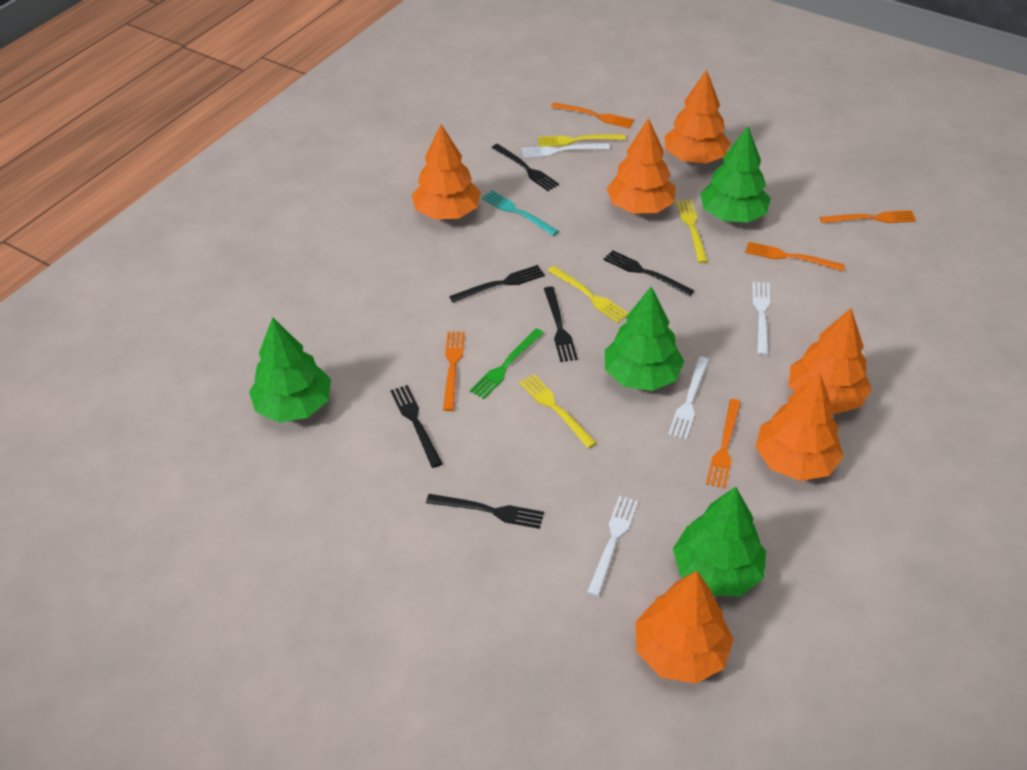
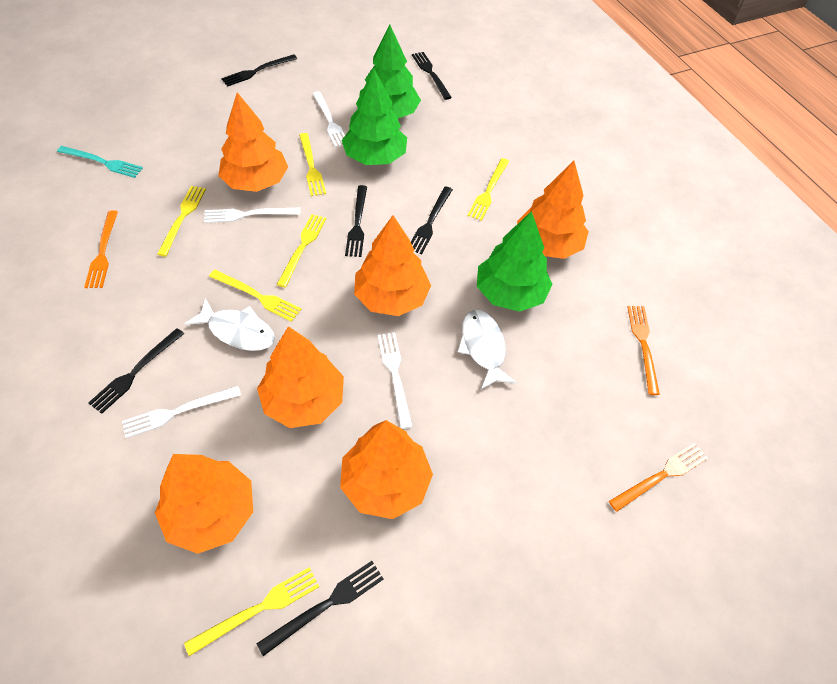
green fork: 1 -> 0
green tree: 4 -> 3
orange fork: 5 -> 3
white fish: 0 -> 2
yellow fork: 4 -> 6

